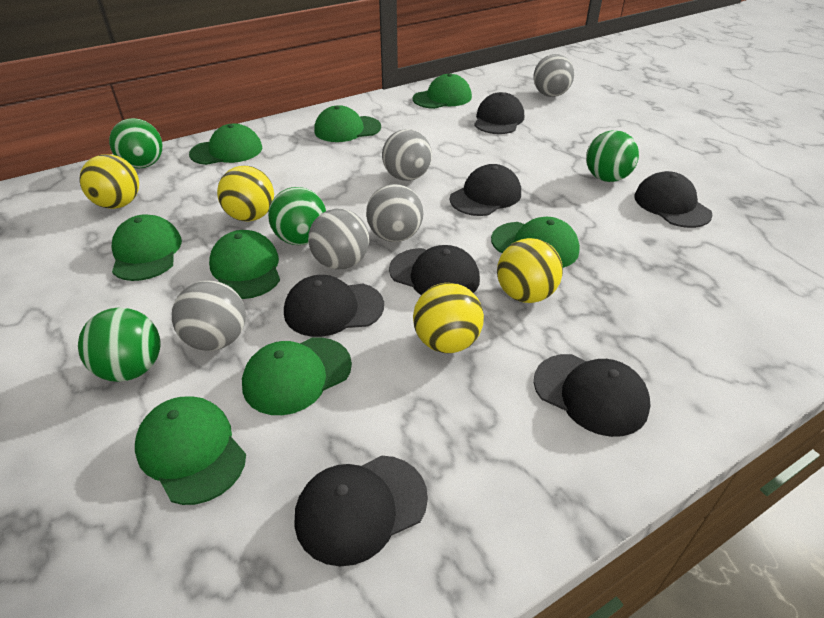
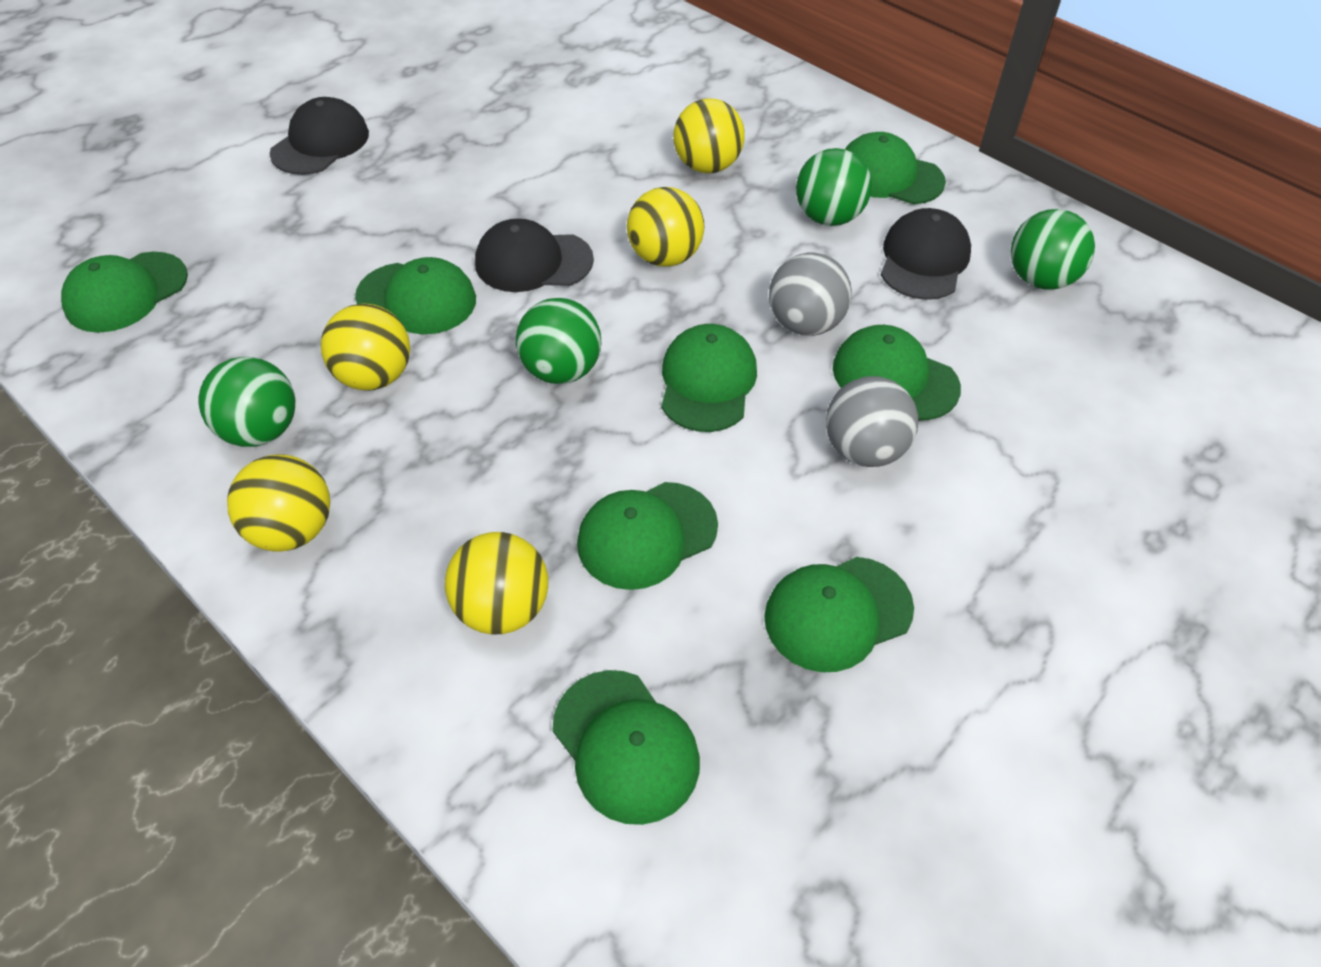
black cap: 7 -> 3
grey ball: 5 -> 2
yellow ball: 4 -> 5

